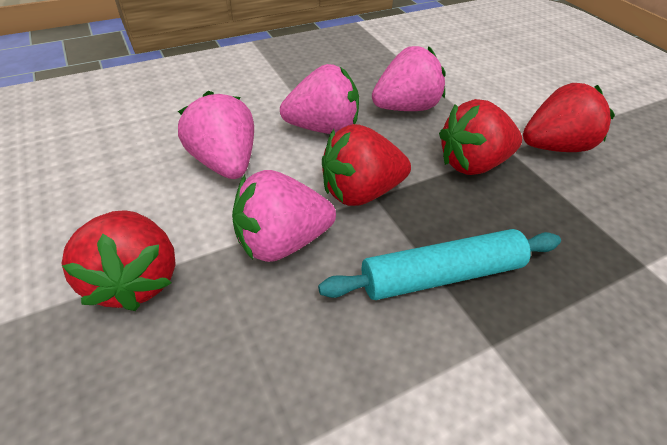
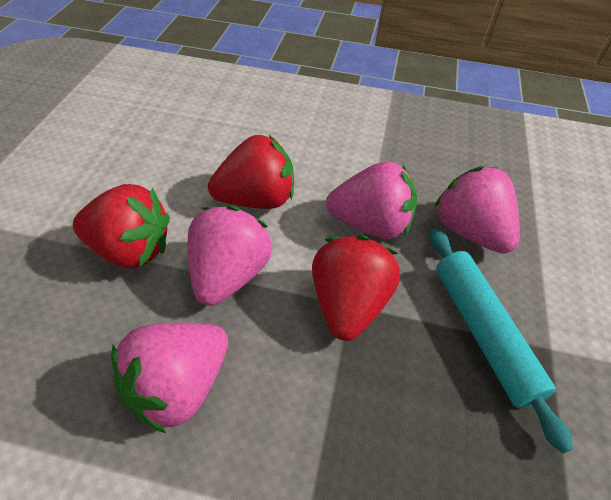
red strawberry: 4 -> 3

